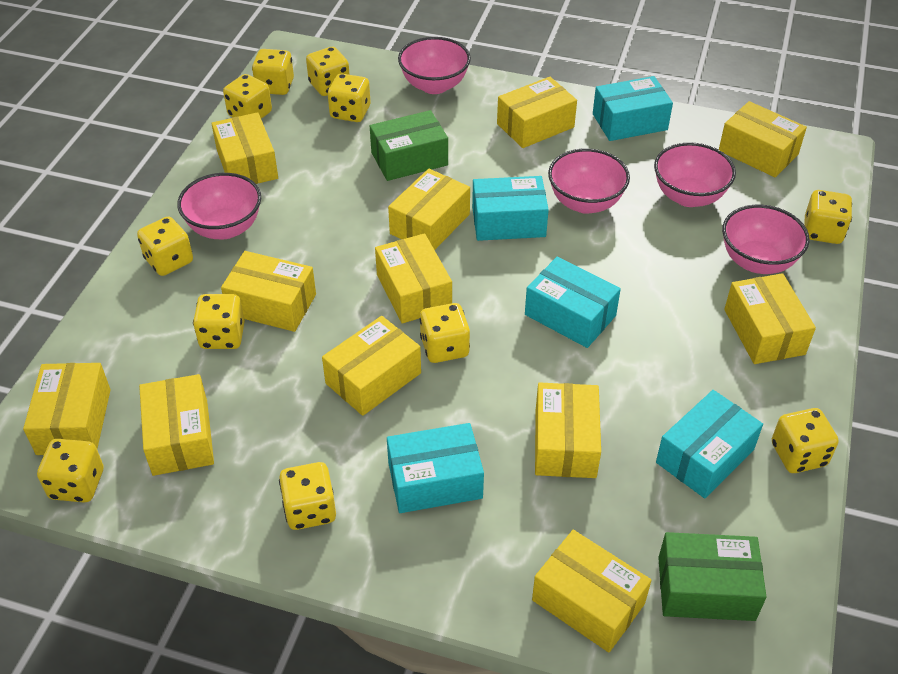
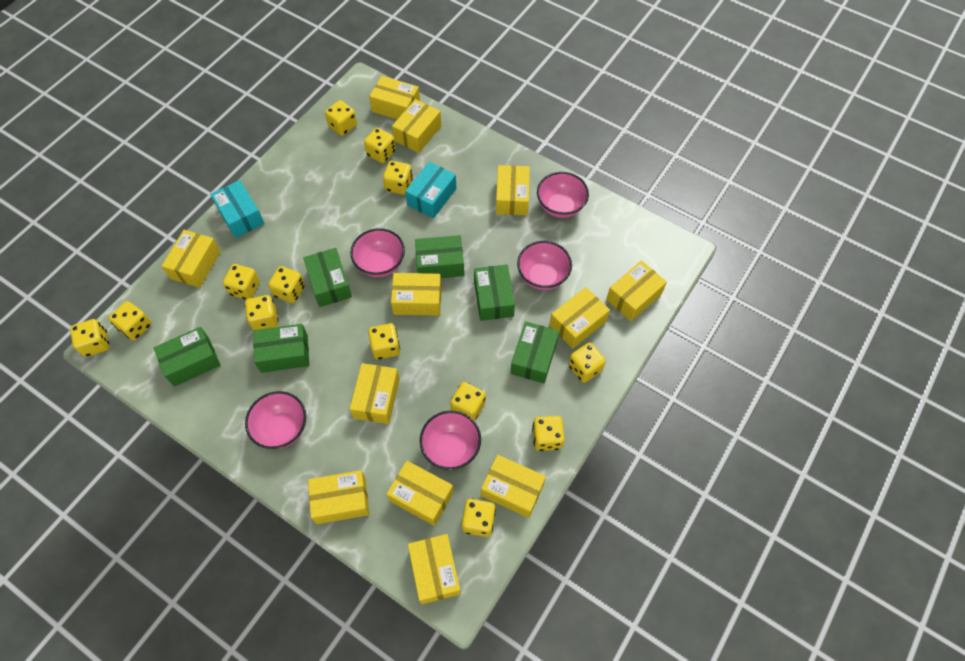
green box: 2 -> 6
turquoise box: 5 -> 2
yellow dice: 11 -> 13

